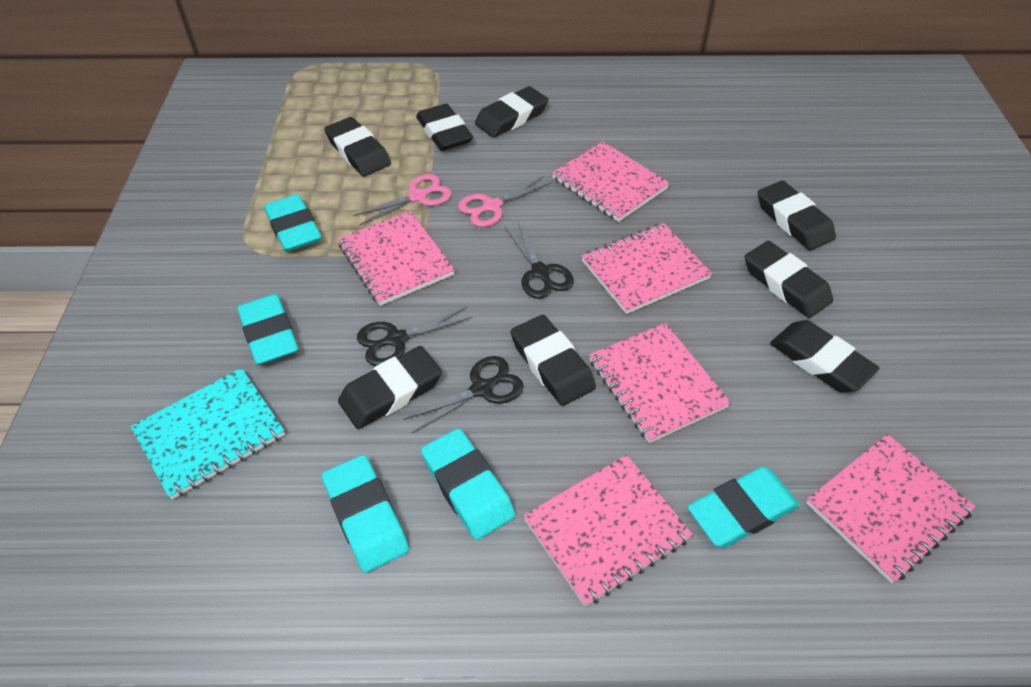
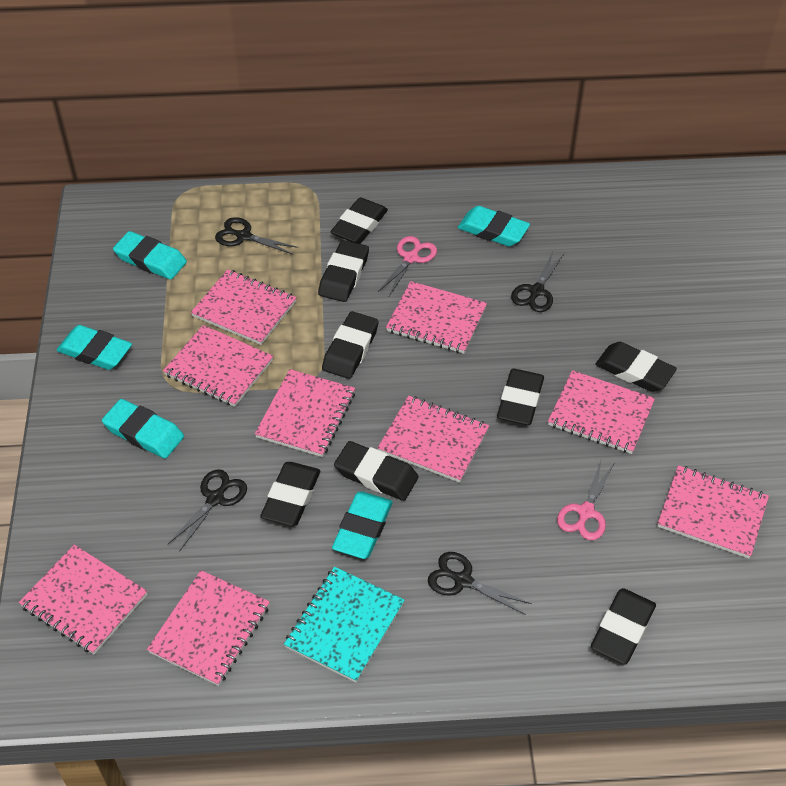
black scissors: 3 -> 4
pink notebook: 6 -> 9

